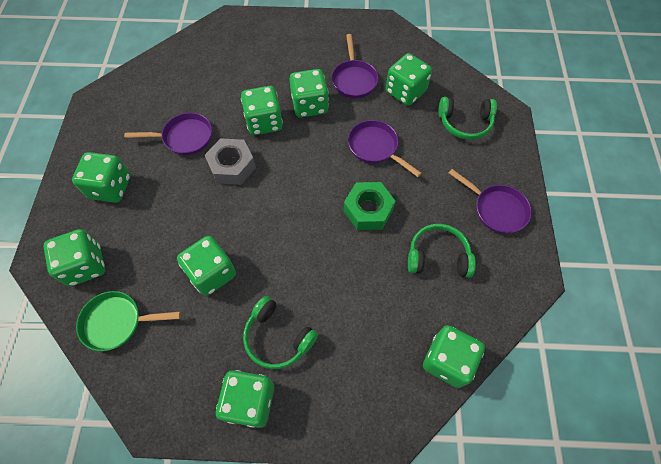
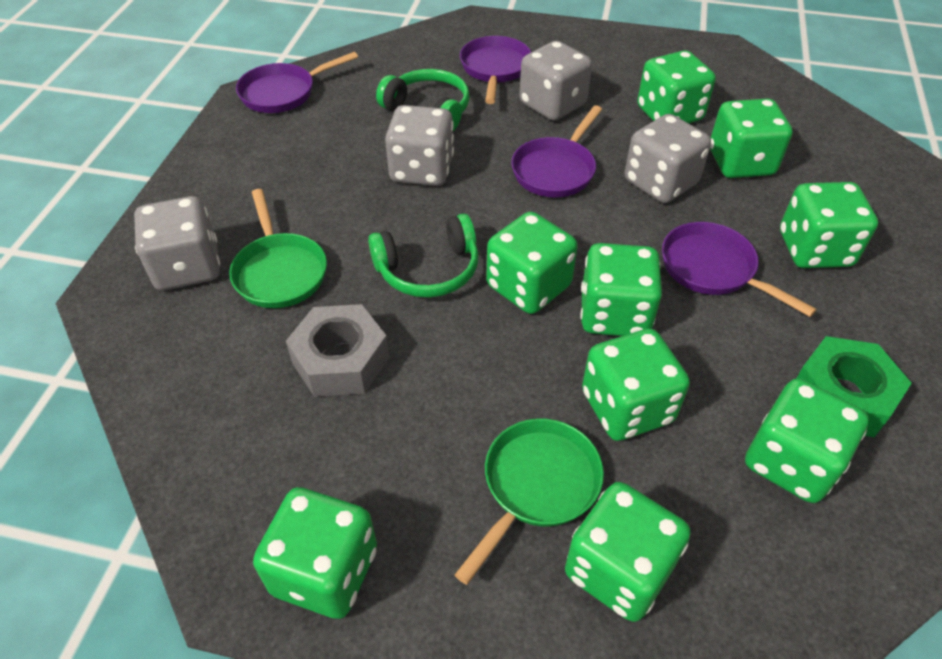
green dice: 8 -> 9
green headphones: 3 -> 2
green pan: 1 -> 2
grey dice: 0 -> 4

